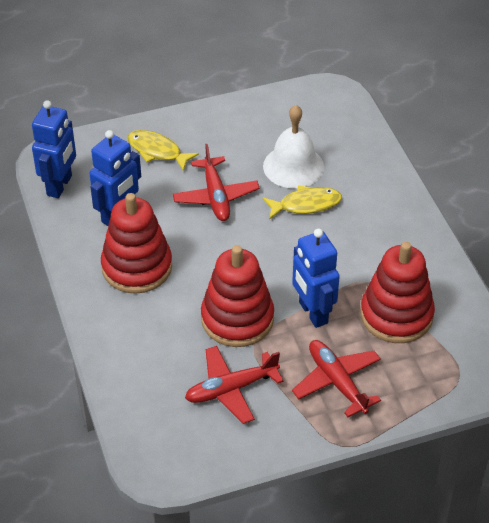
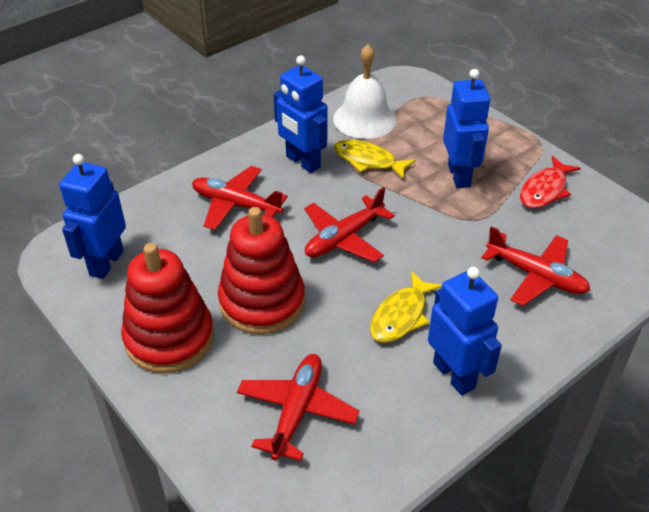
blue robot: 3 -> 4
red fish: 0 -> 1
red plane: 3 -> 4
red stacking toy: 3 -> 2

